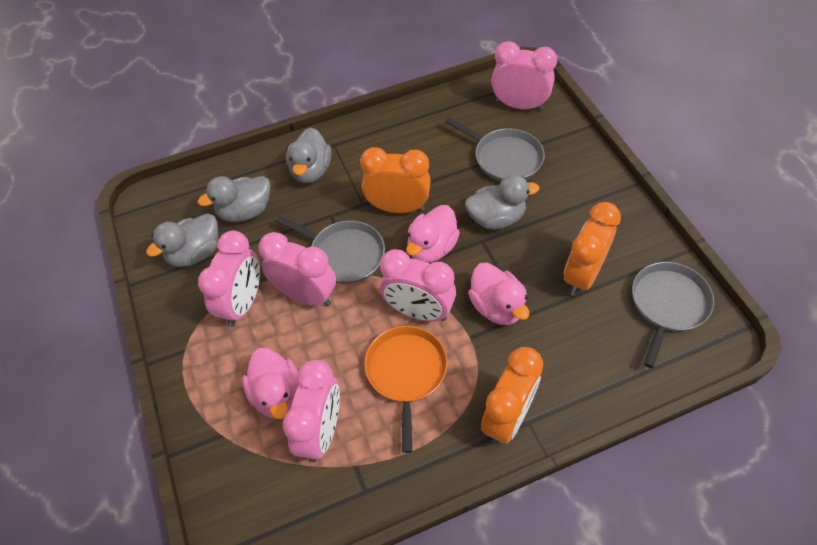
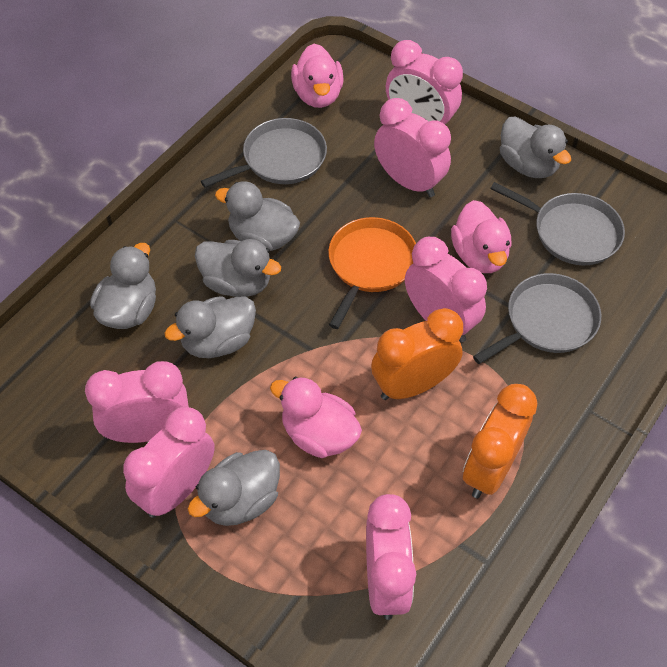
grey duck: 4 -> 6
orange clock: 3 -> 2
pink clock: 5 -> 6

